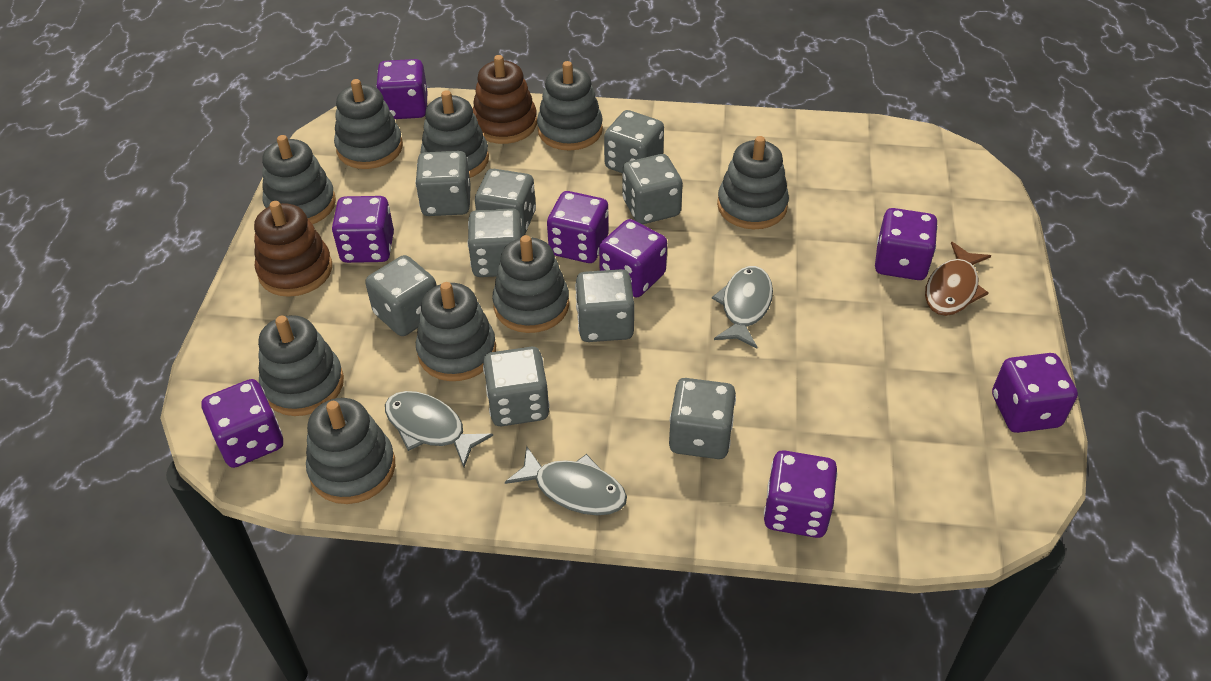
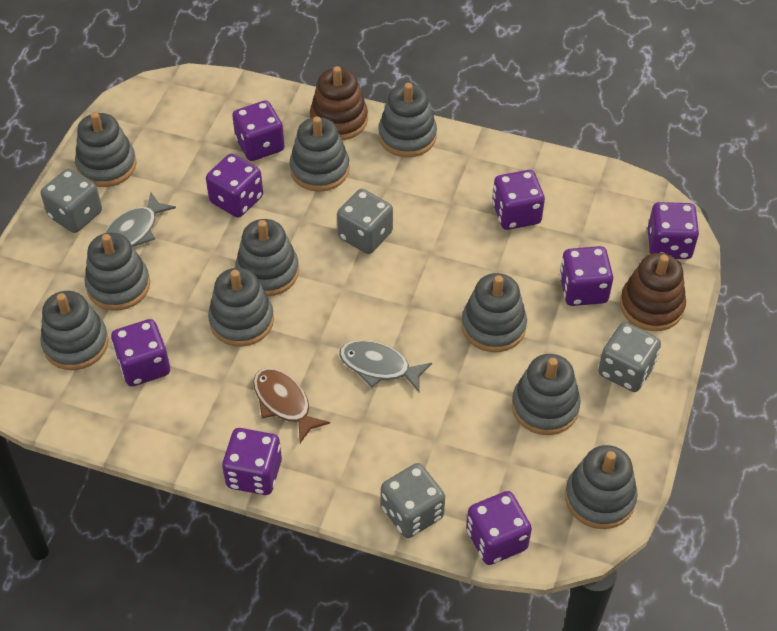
grey dice: 9 -> 4
grey fish: 3 -> 2
grey stacking toy: 9 -> 10

